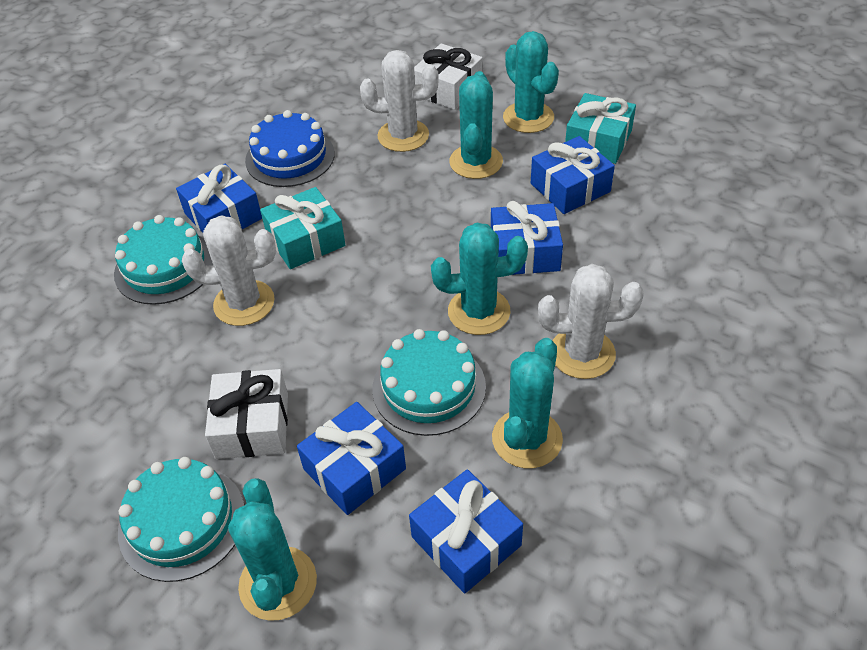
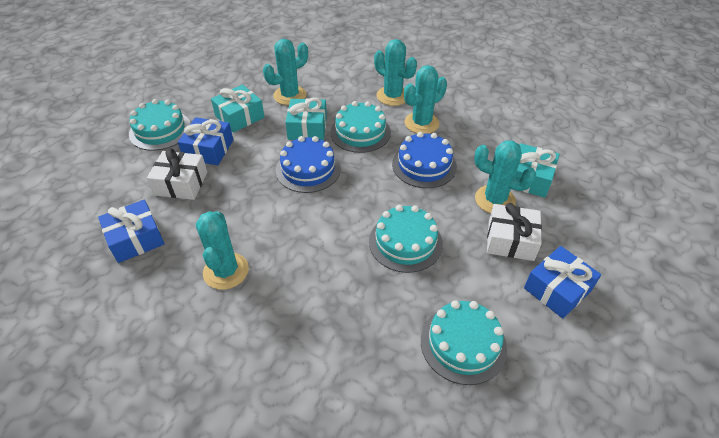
blue cake: 1 -> 2
blue gift: 5 -> 3
turquoise cake: 3 -> 4
turquoise gift: 2 -> 3
white cactus: 3 -> 0

